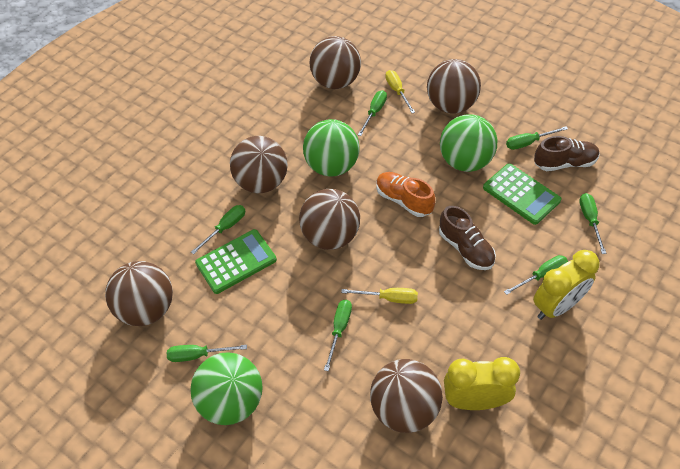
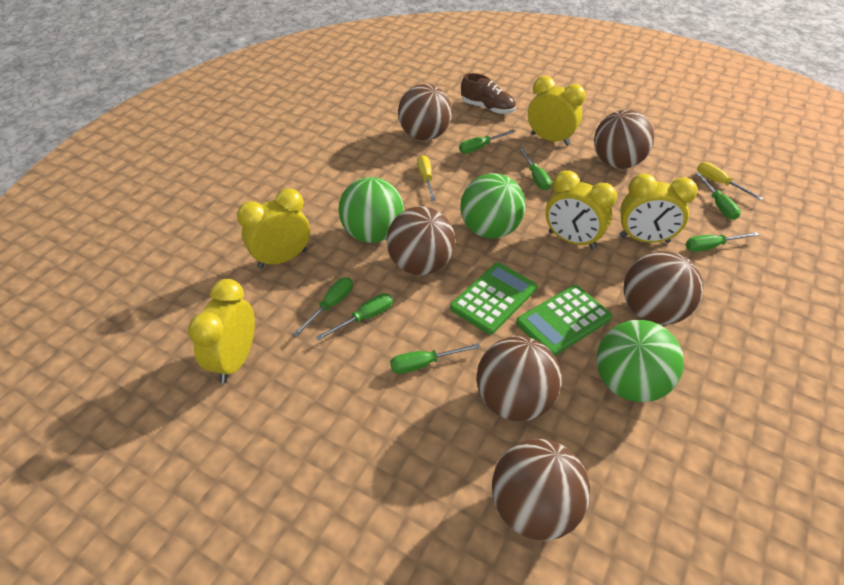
brown shoe: 2 -> 1
orange shoe: 1 -> 0
yellow clock: 2 -> 5

